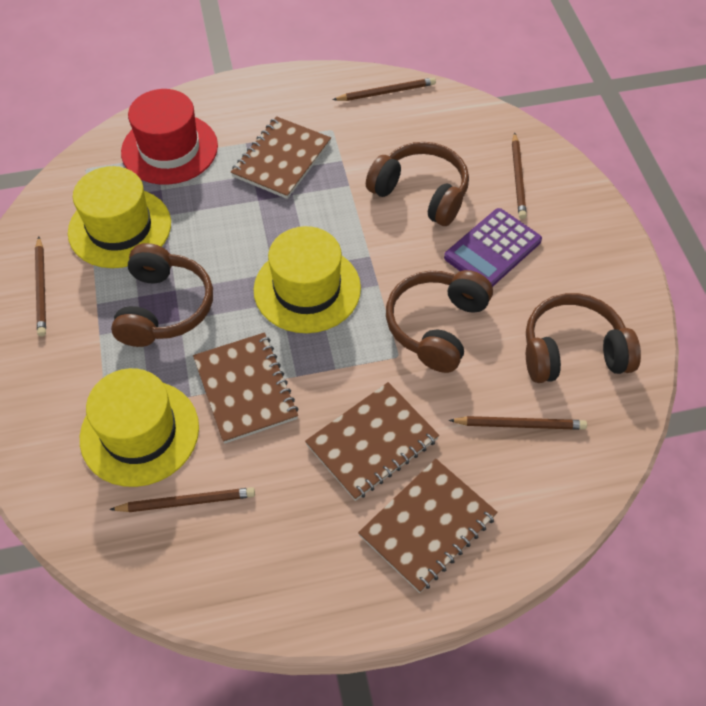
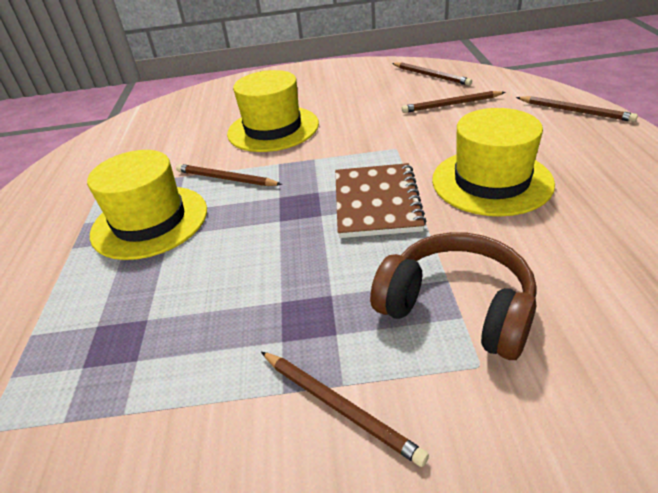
brown headphones: 4 -> 1
brown notebook: 4 -> 1
purple calculator: 1 -> 0
red hat: 1 -> 0

